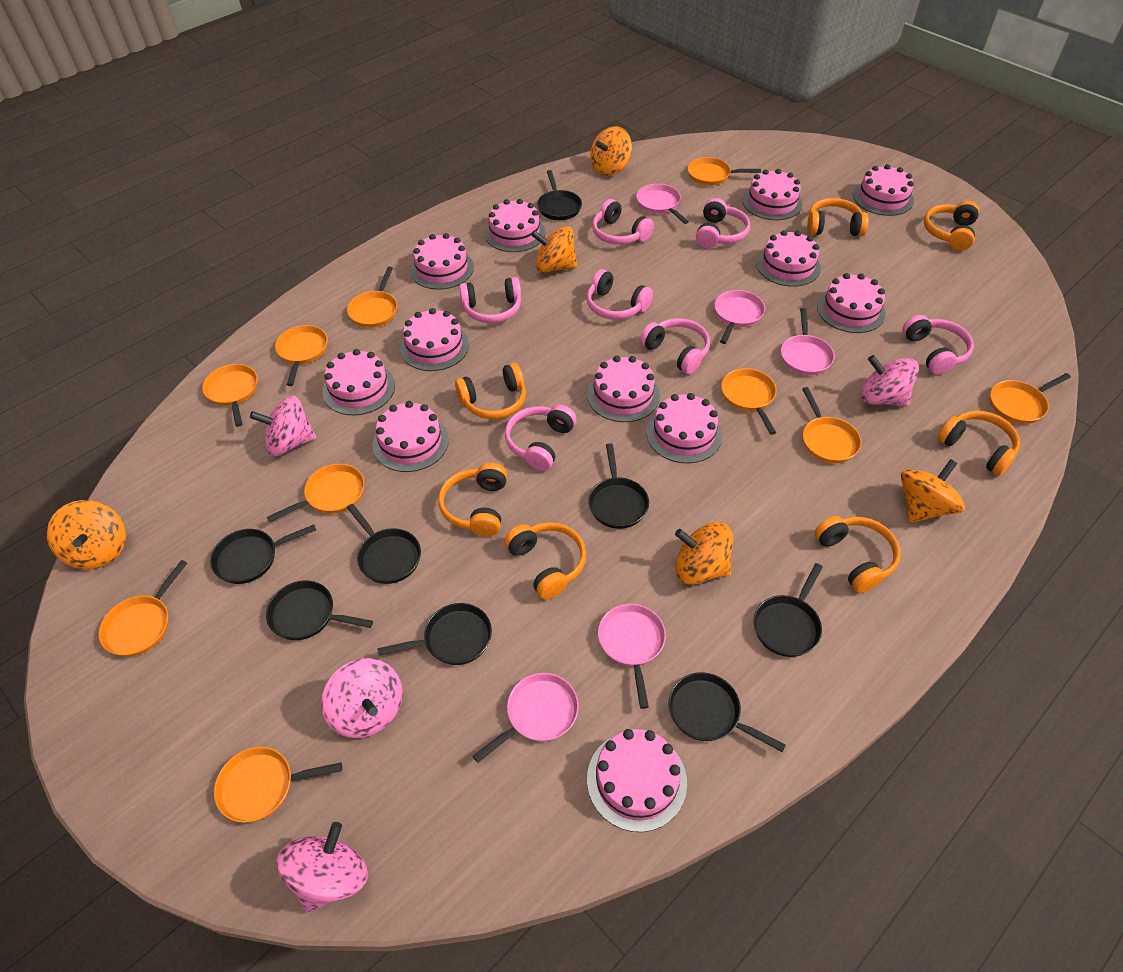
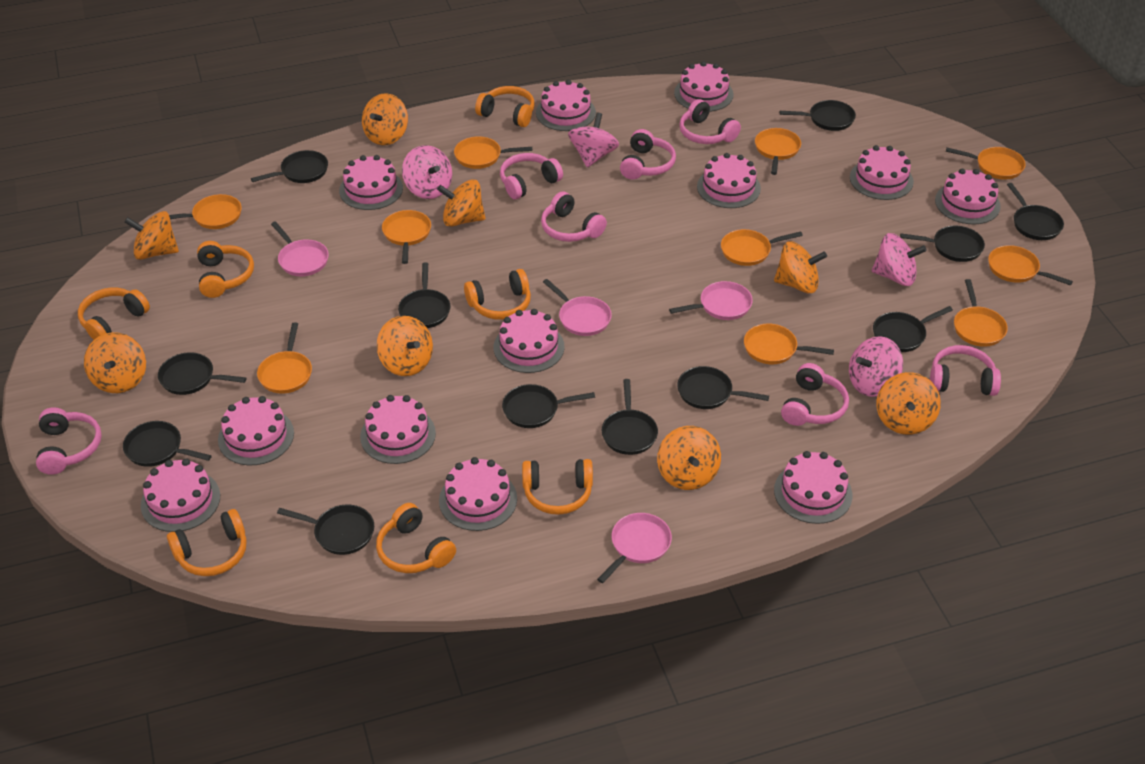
black pan: 8 -> 12
orange spinning top: 5 -> 8
pink pan: 5 -> 4

